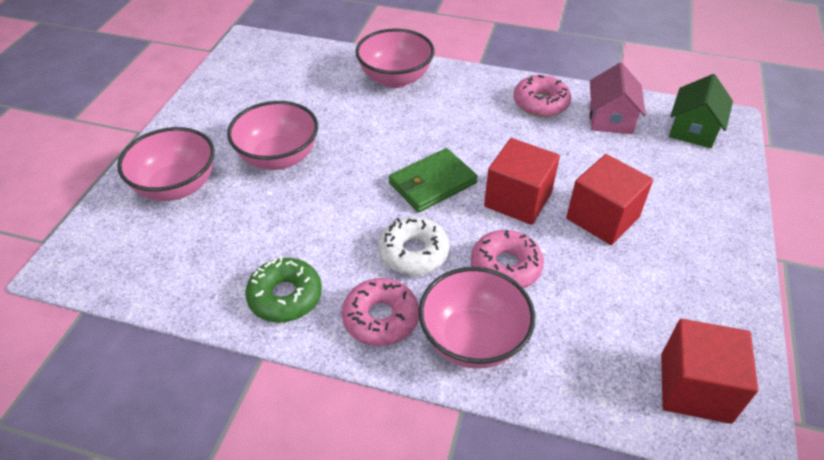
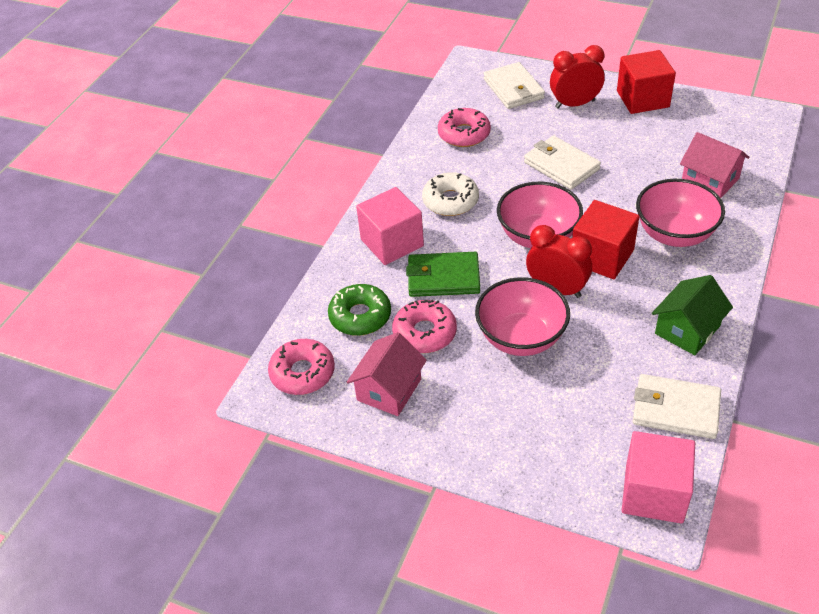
pink bowl: 4 -> 3
pink cube: 0 -> 2
pink house: 1 -> 2
red clock: 0 -> 2
red cube: 3 -> 2
white wallet: 0 -> 3

